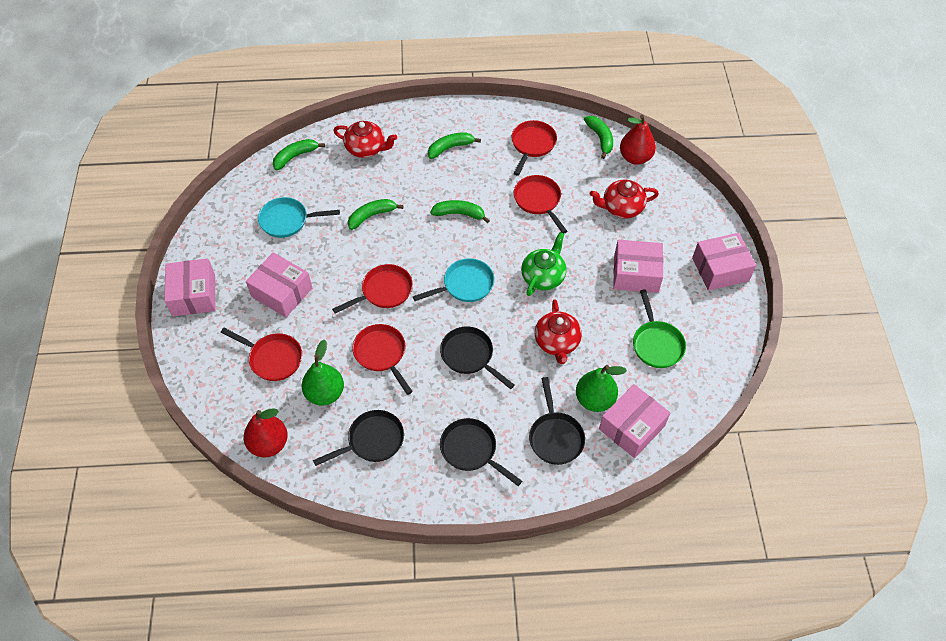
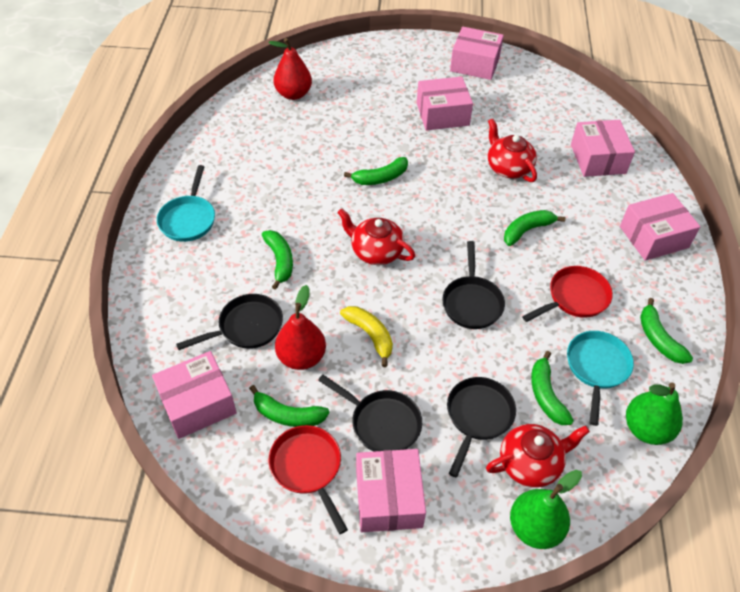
green banana: 5 -> 6
green pan: 1 -> 0
green teapot: 1 -> 0
pink box: 5 -> 6
red pan: 5 -> 2
yellow banana: 0 -> 1

